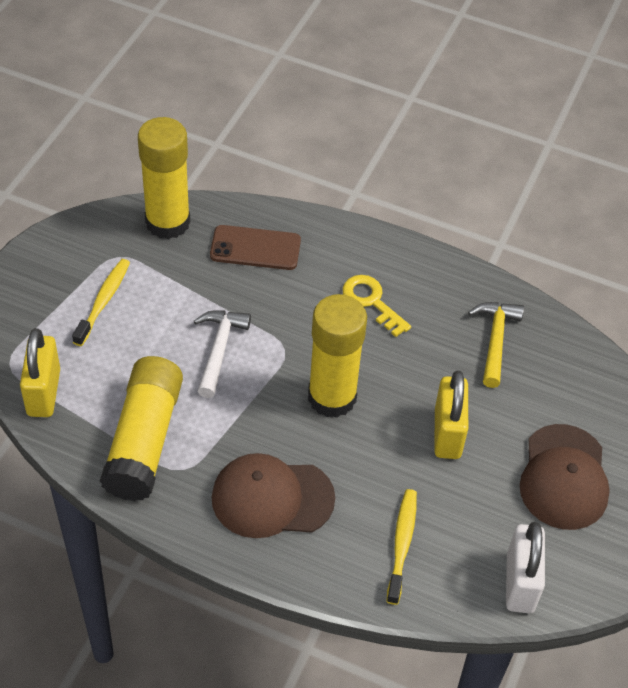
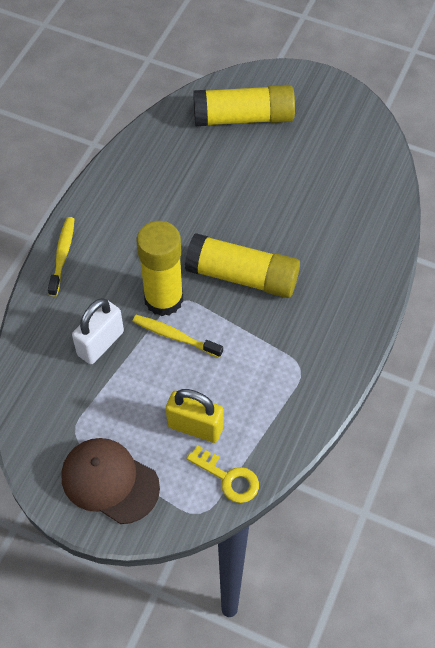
brown cap: 2 -> 1
brown phone: 1 -> 0
white hammer: 1 -> 0
yellow hammer: 1 -> 0
yellow padlock: 2 -> 1

